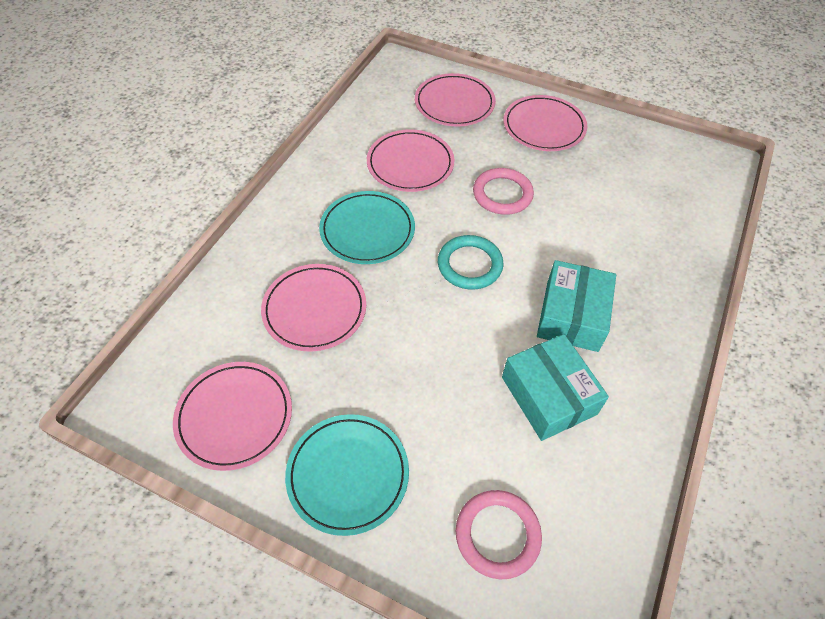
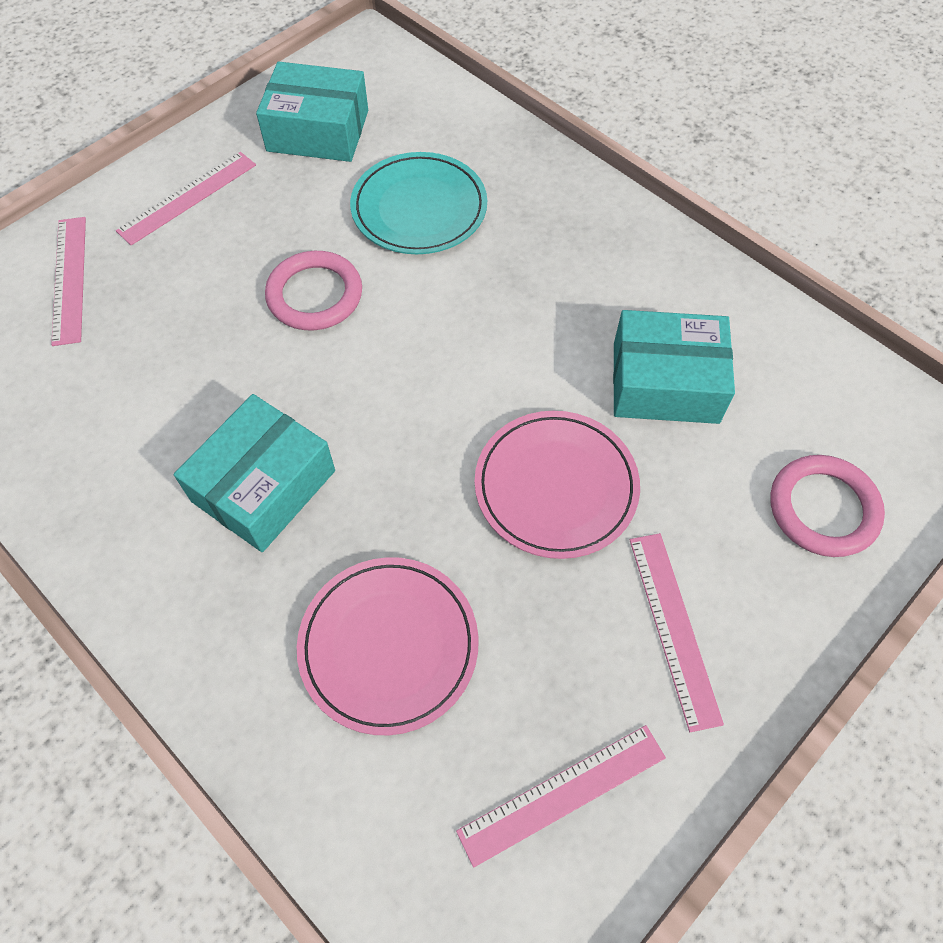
pink plate: 5 -> 2
pink ruler: 0 -> 4
turquoise box: 2 -> 3
turquoise plate: 2 -> 1
turquoise ring: 1 -> 0

